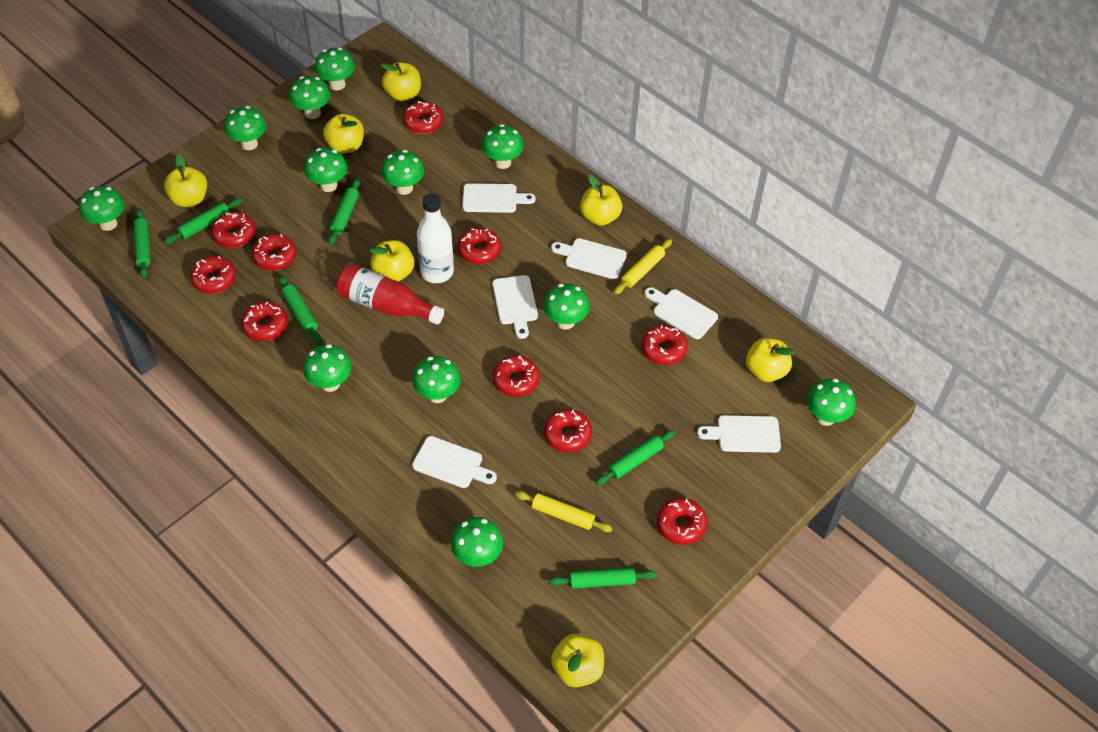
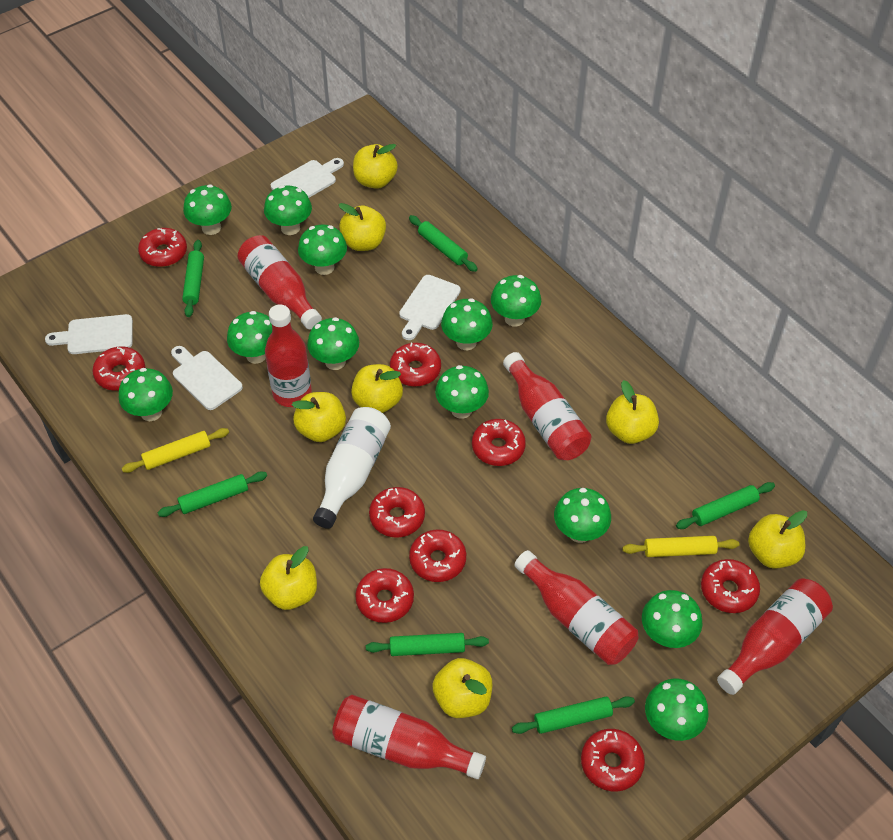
red bottle: 1 -> 6
red donut: 10 -> 9
white cutting board: 6 -> 4
yellow apple: 7 -> 8

